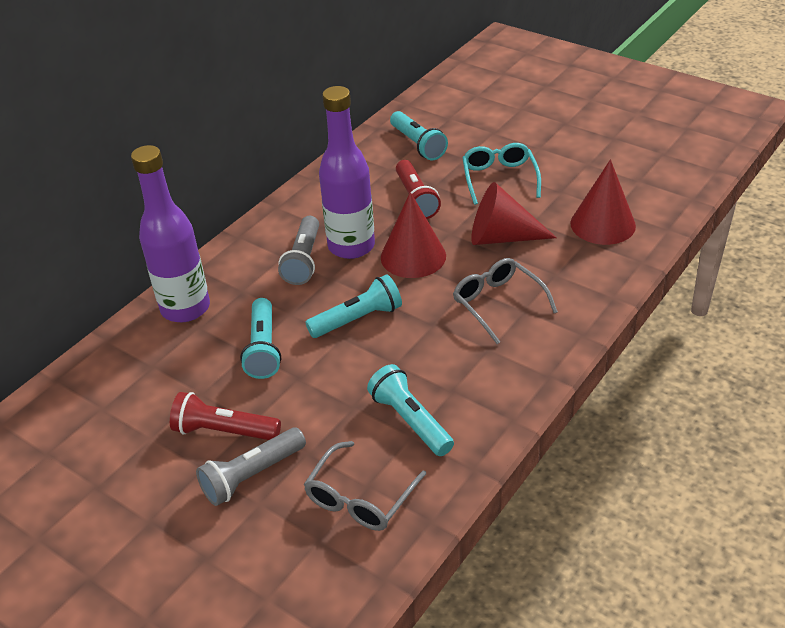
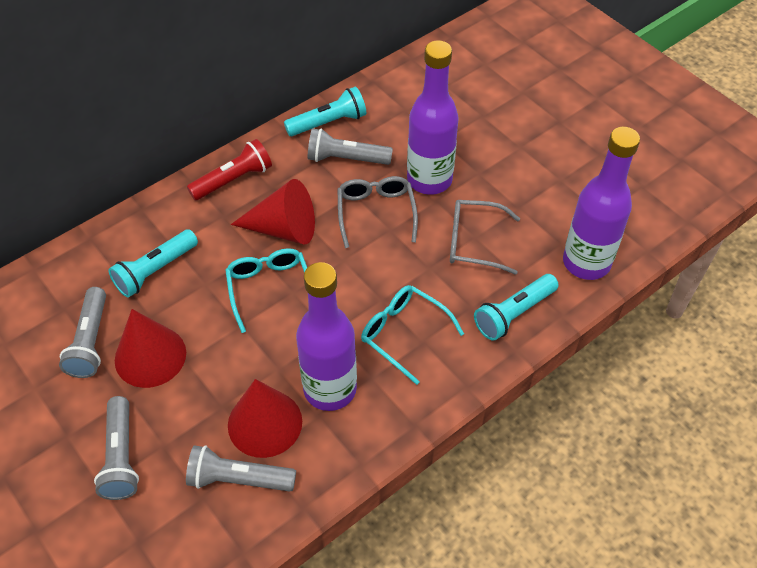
grey flashlight: 2 -> 4
purple bottle: 2 -> 3
red flashlight: 2 -> 1
turquoise flashlight: 4 -> 3
turquoise glasses: 1 -> 2

